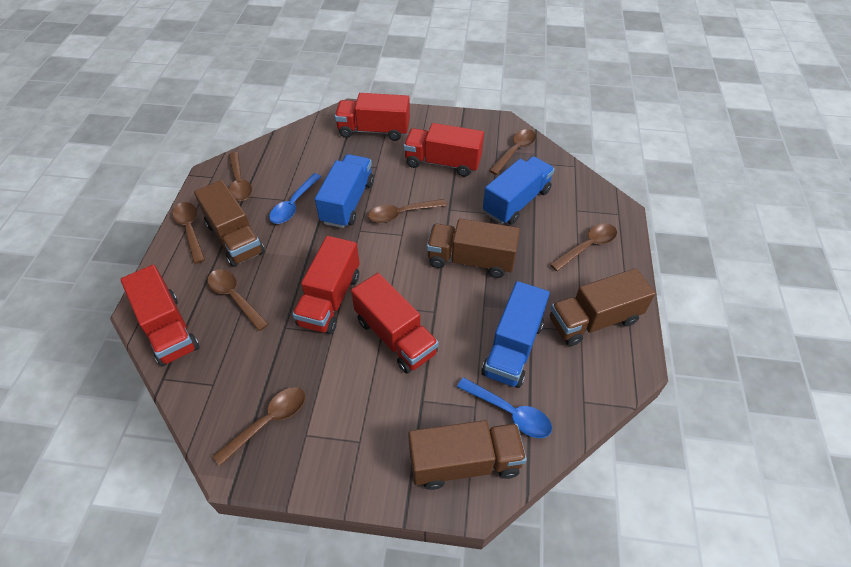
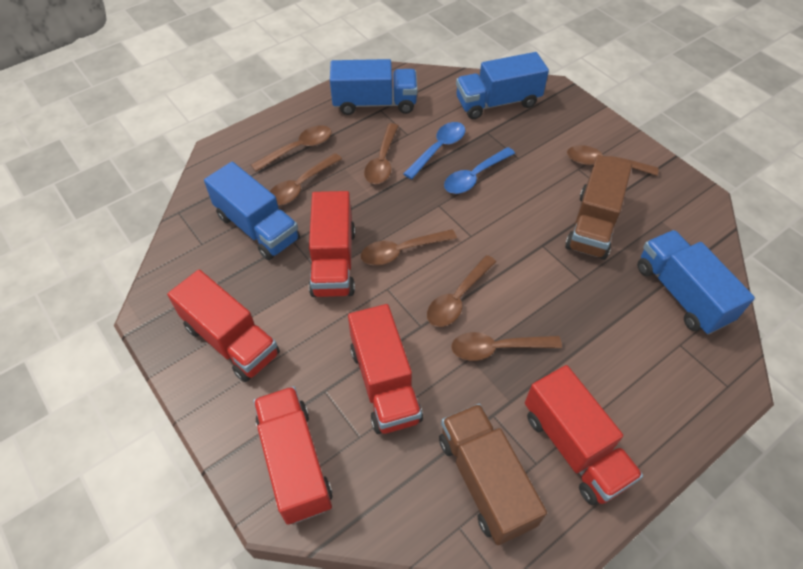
blue truck: 3 -> 4
brown truck: 4 -> 2

